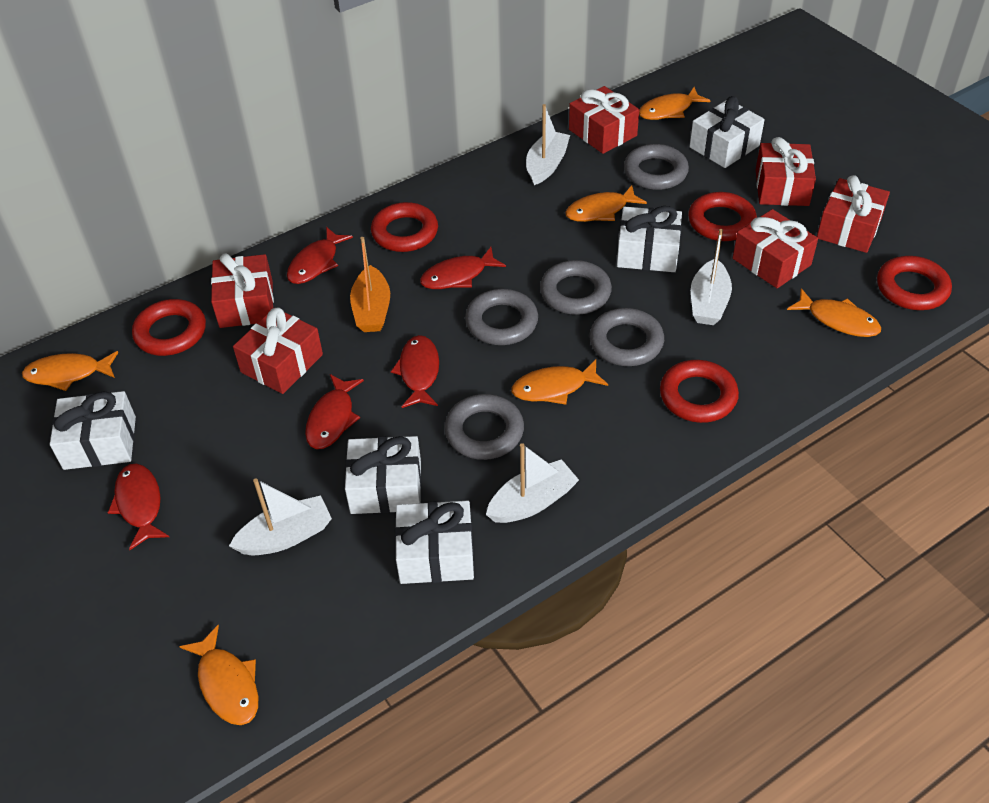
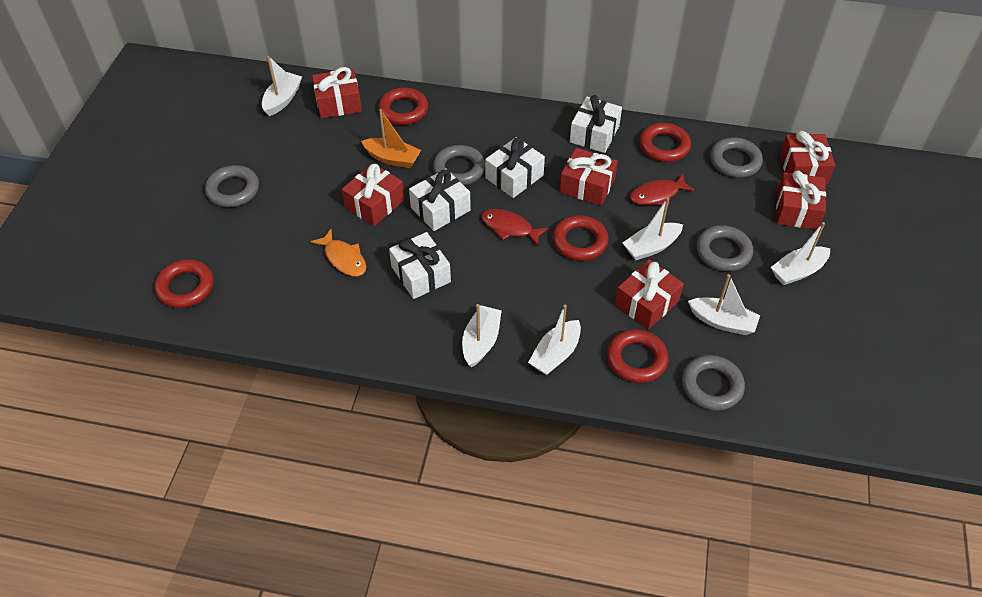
orange fish: 6 -> 1
red fish: 5 -> 2
white boat: 4 -> 6
white gift: 5 -> 4

